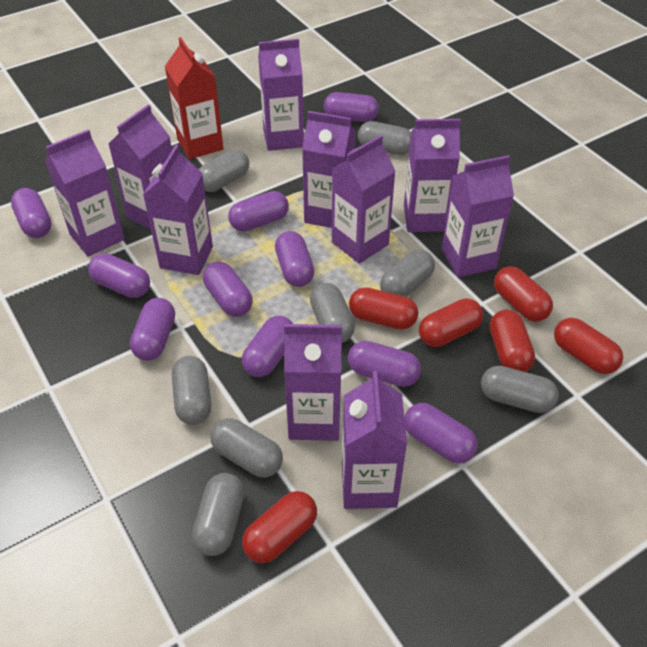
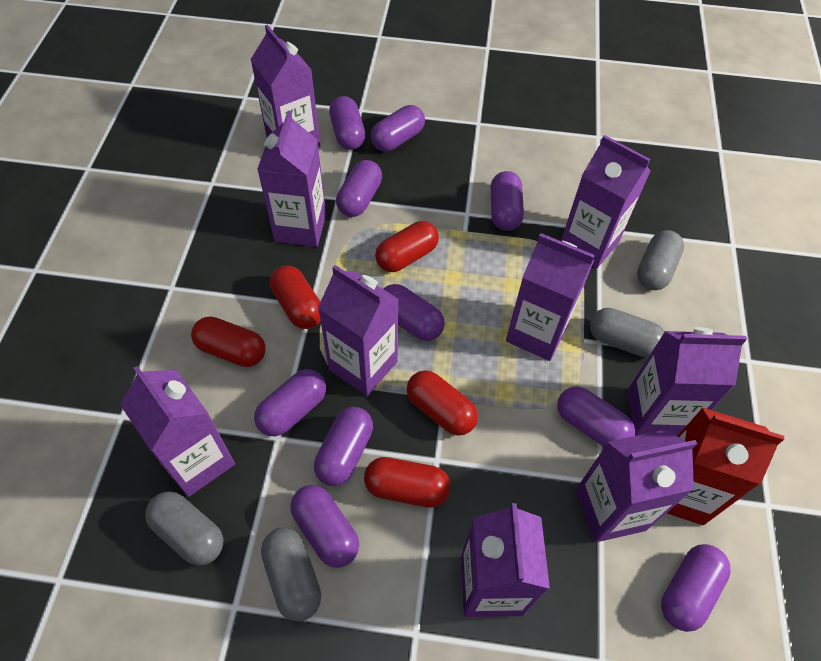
grey capsule: 8 -> 4
purple carton: 10 -> 9
red capsule: 6 -> 5

